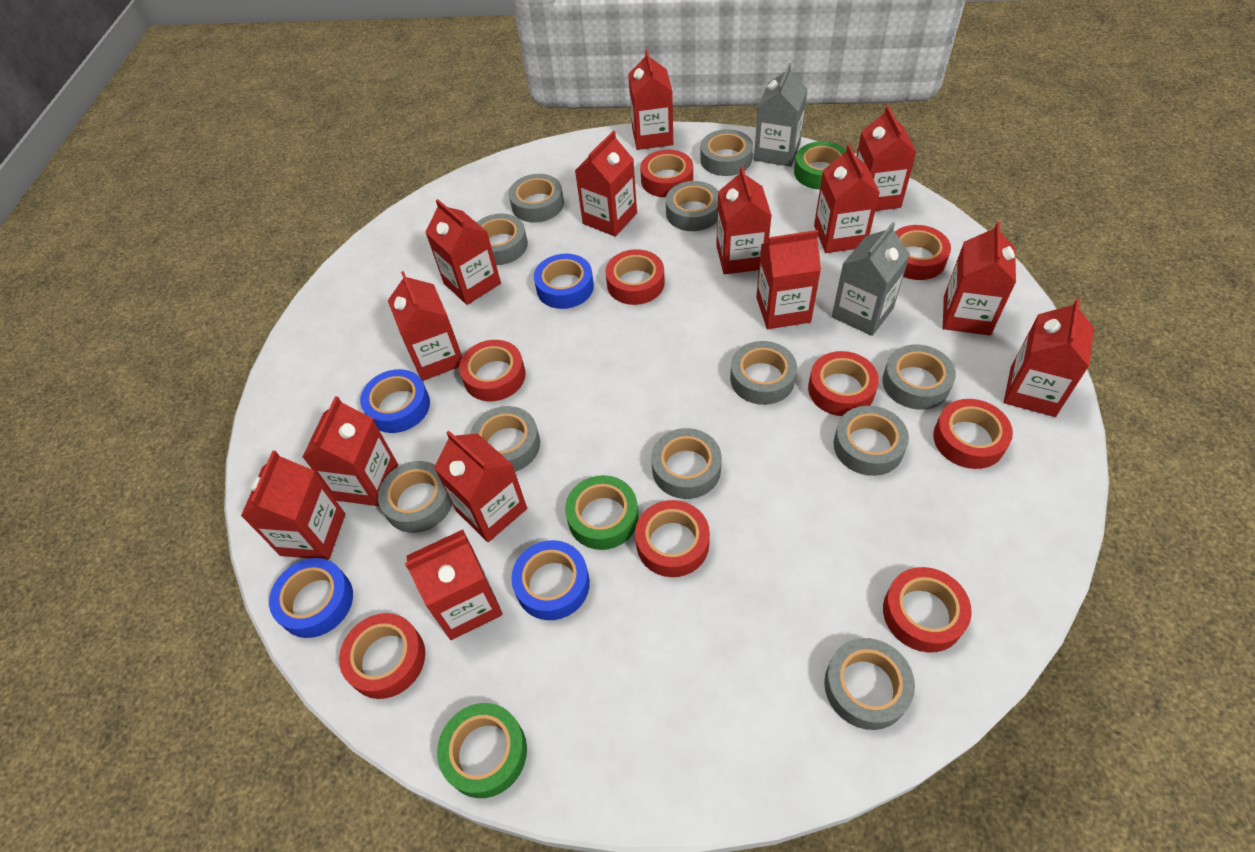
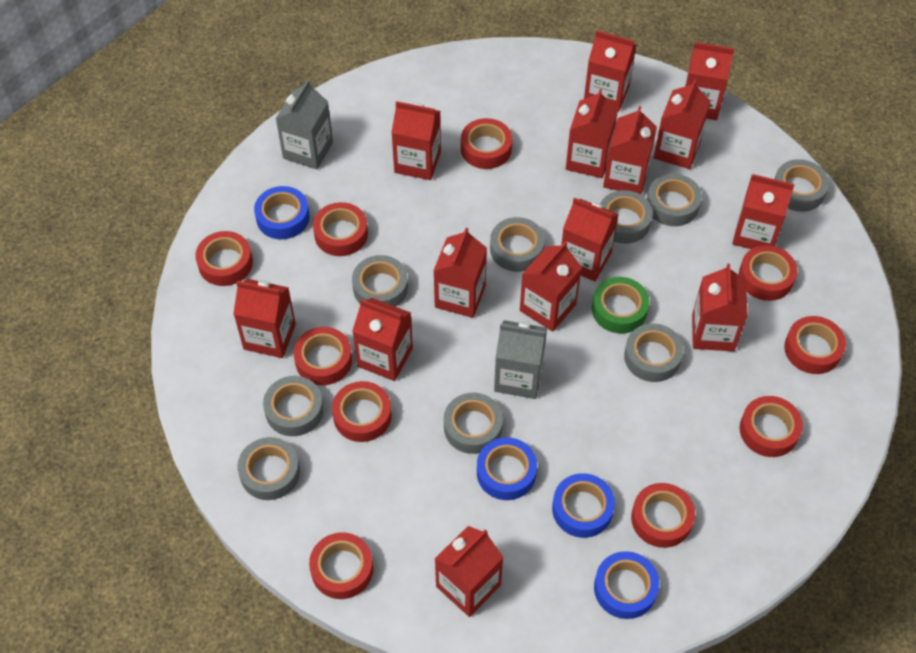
green tape: 3 -> 1
grey tape: 11 -> 9
red tape: 9 -> 10

